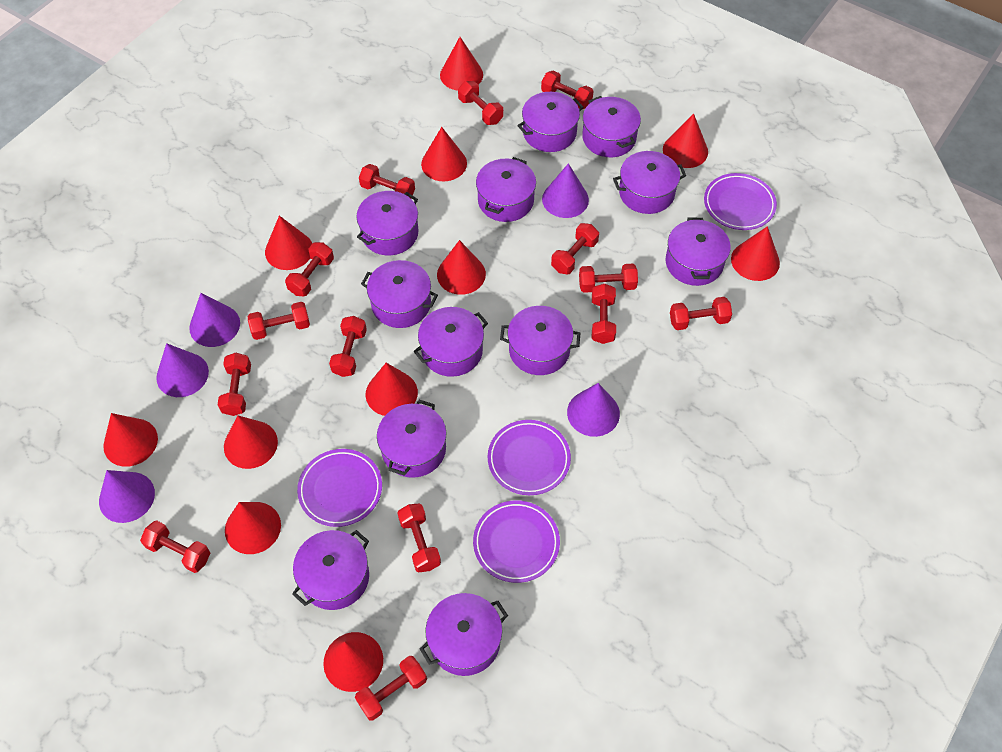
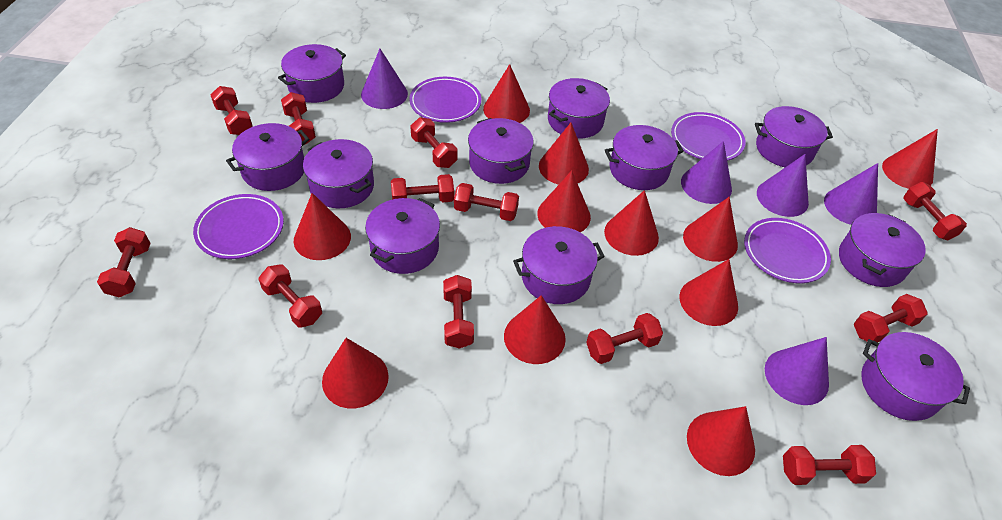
purple pot: 12 -> 11
red dumbbell: 14 -> 12

